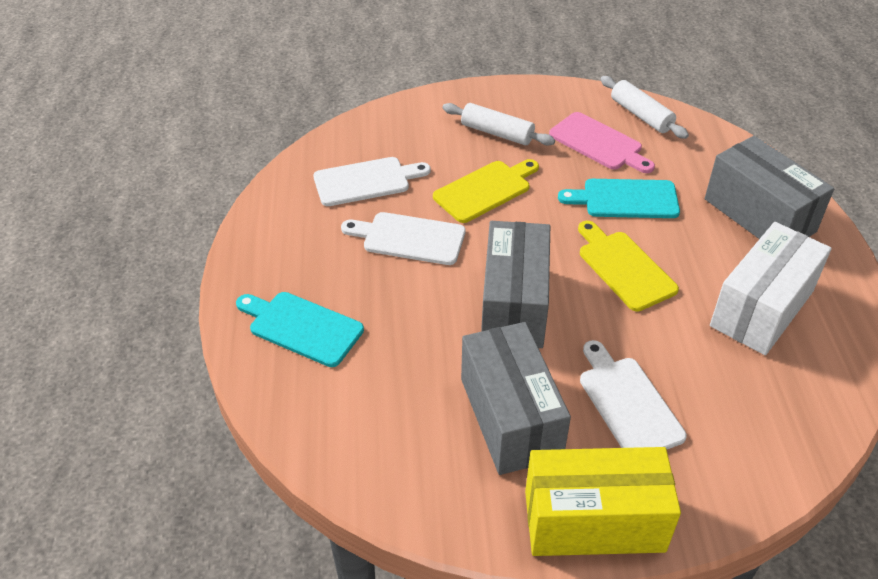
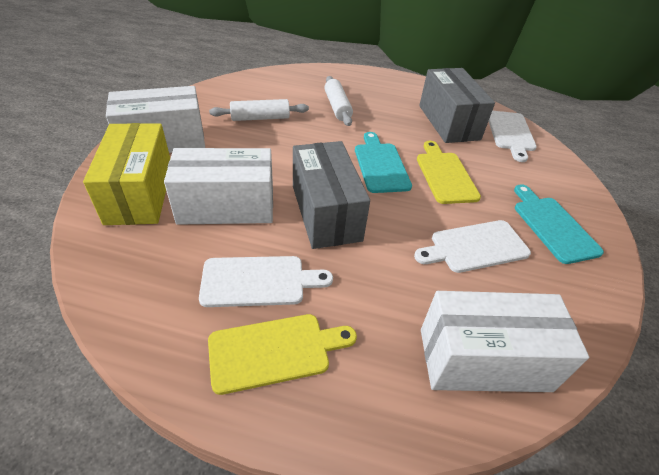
grey box: 3 -> 2
pink cutting board: 1 -> 0
white box: 1 -> 3

